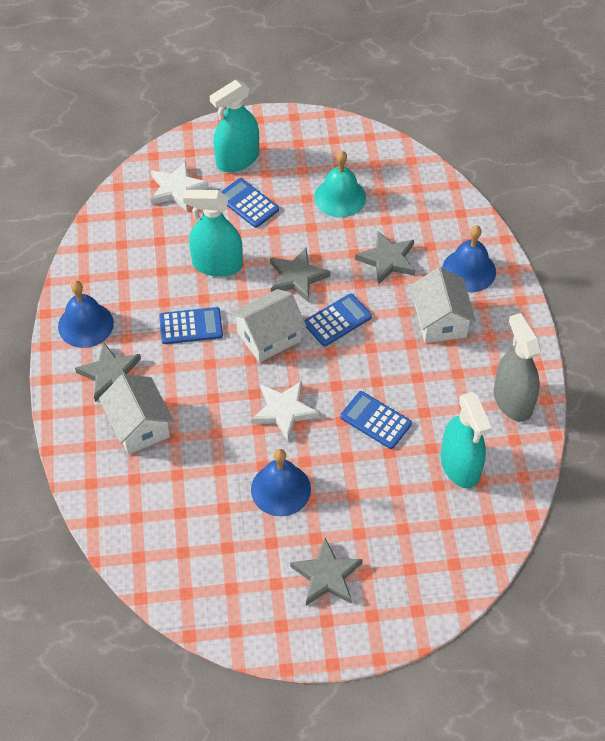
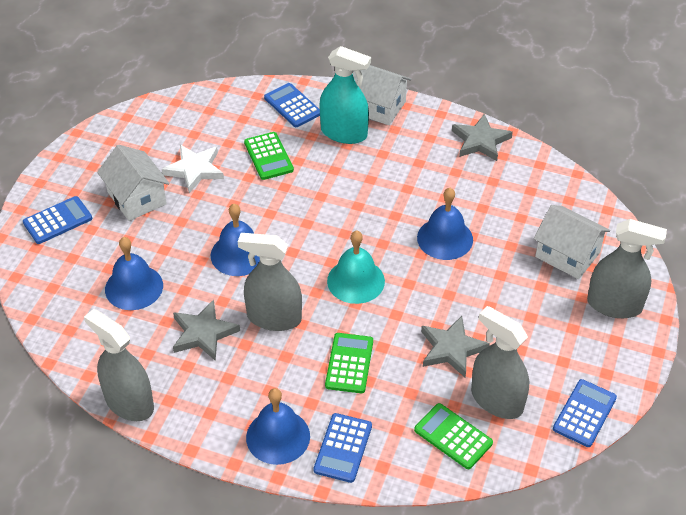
blue bell: 3 -> 4
green calculator: 0 -> 3
grey spray bottle: 1 -> 4
grey star: 4 -> 3
turquoise spray bottle: 3 -> 1
white star: 2 -> 1

